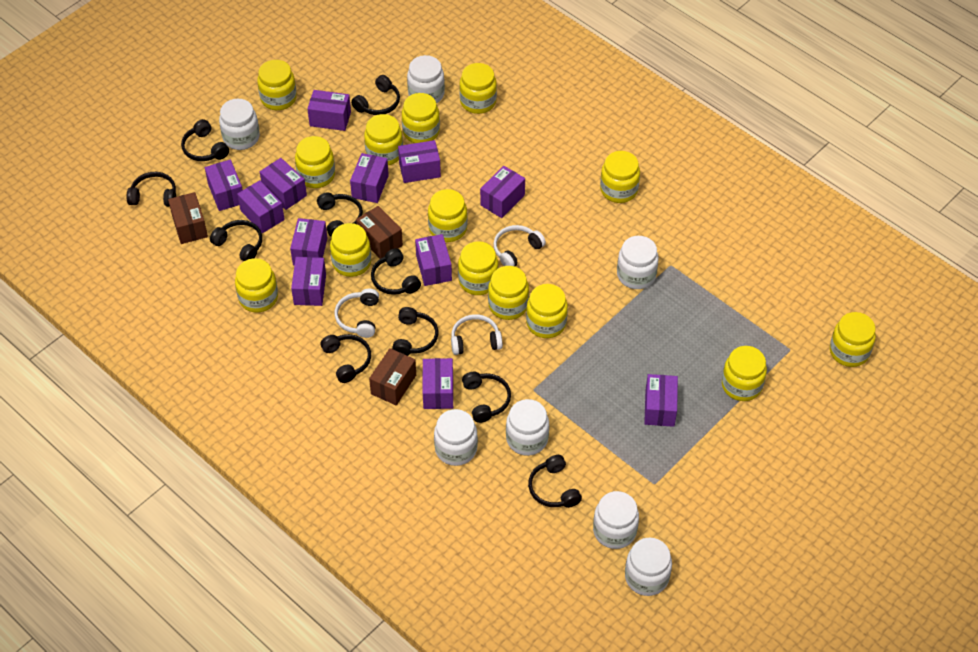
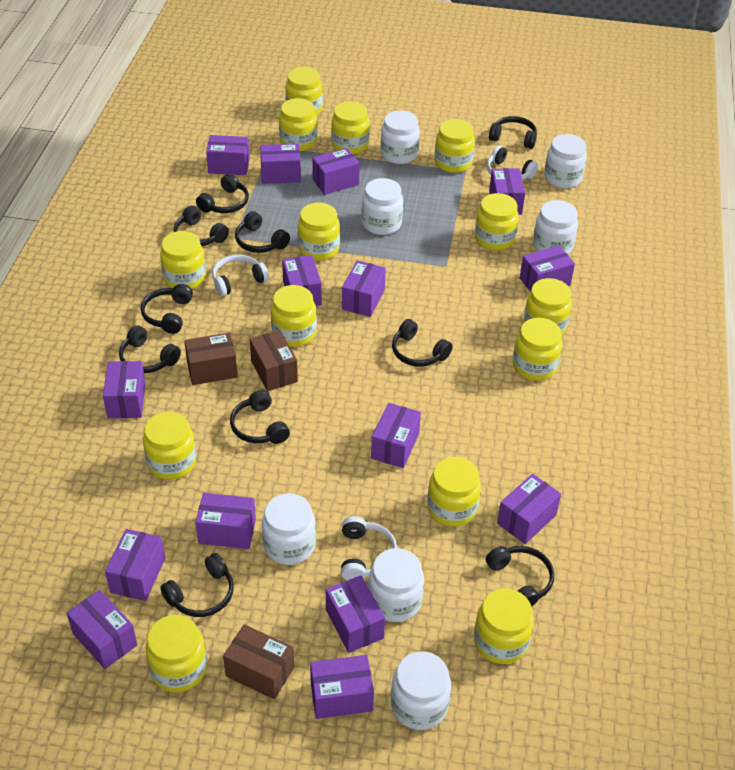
purple box: 12 -> 15

